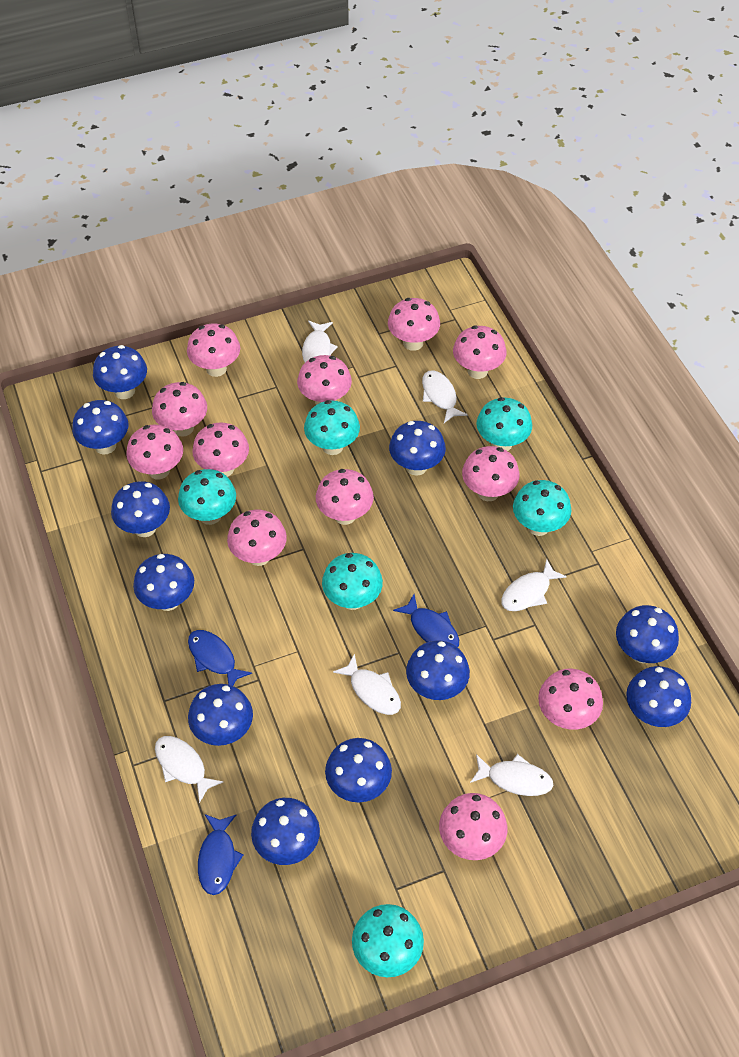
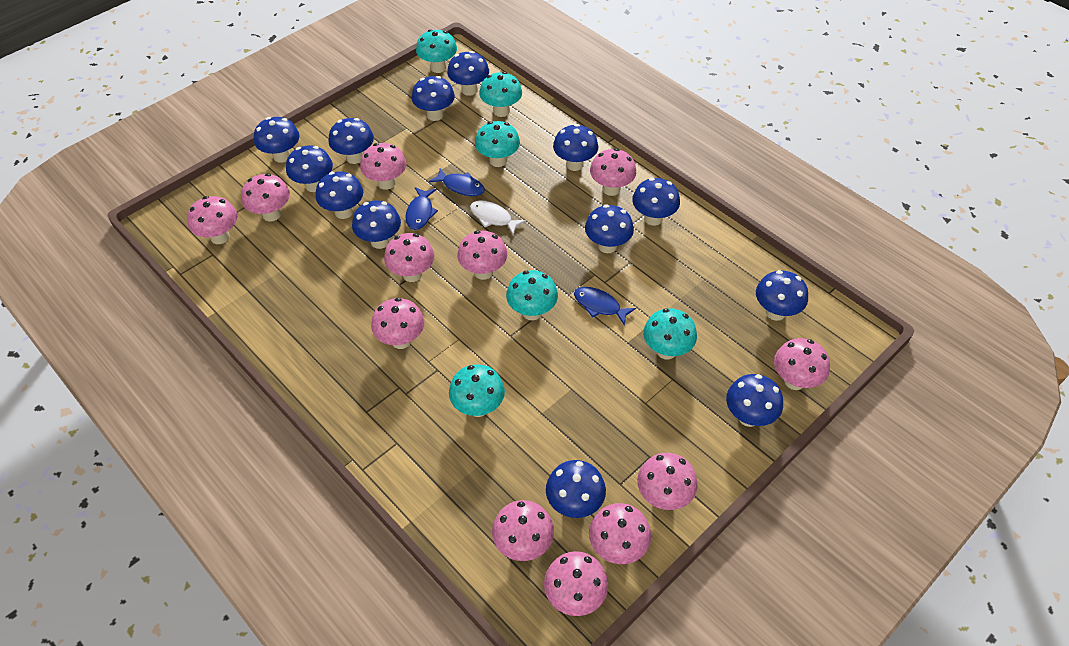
blue mushroom: 11 -> 13
white fish: 6 -> 1

